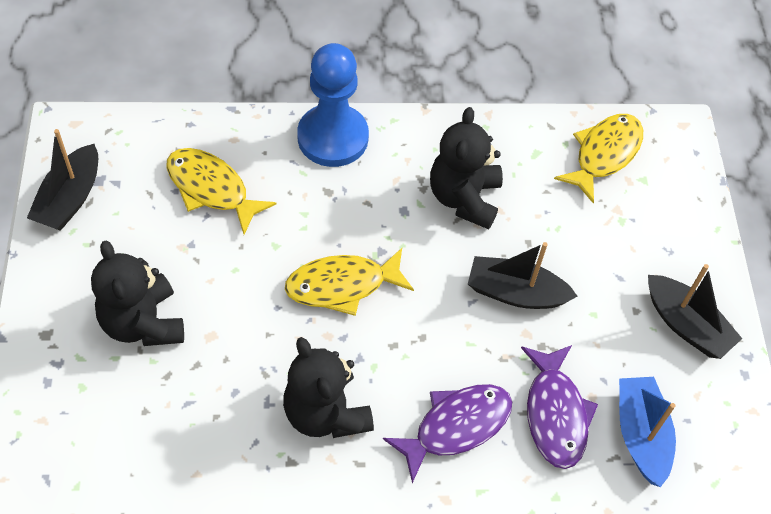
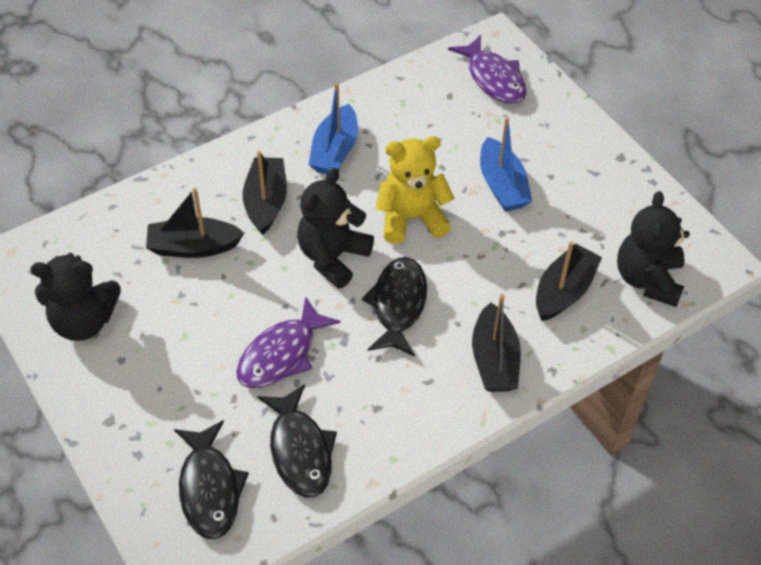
black boat: 3 -> 4
black fish: 0 -> 3
blue boat: 1 -> 2
blue pawn: 1 -> 0
yellow fish: 3 -> 0
yellow teddy bear: 0 -> 1

